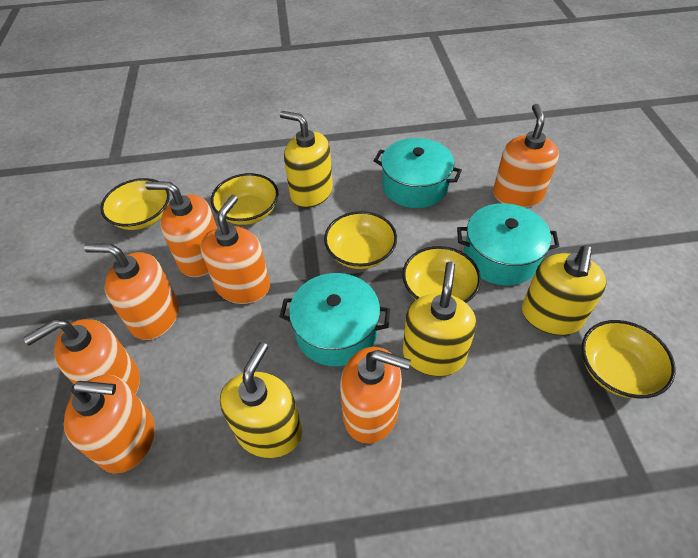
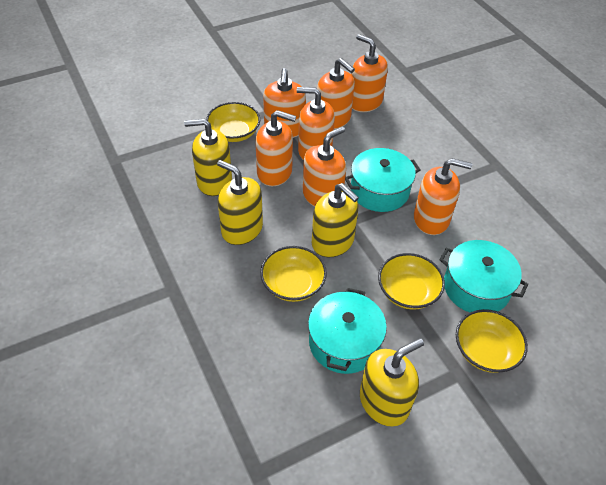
yellow bowl: 5 -> 4

